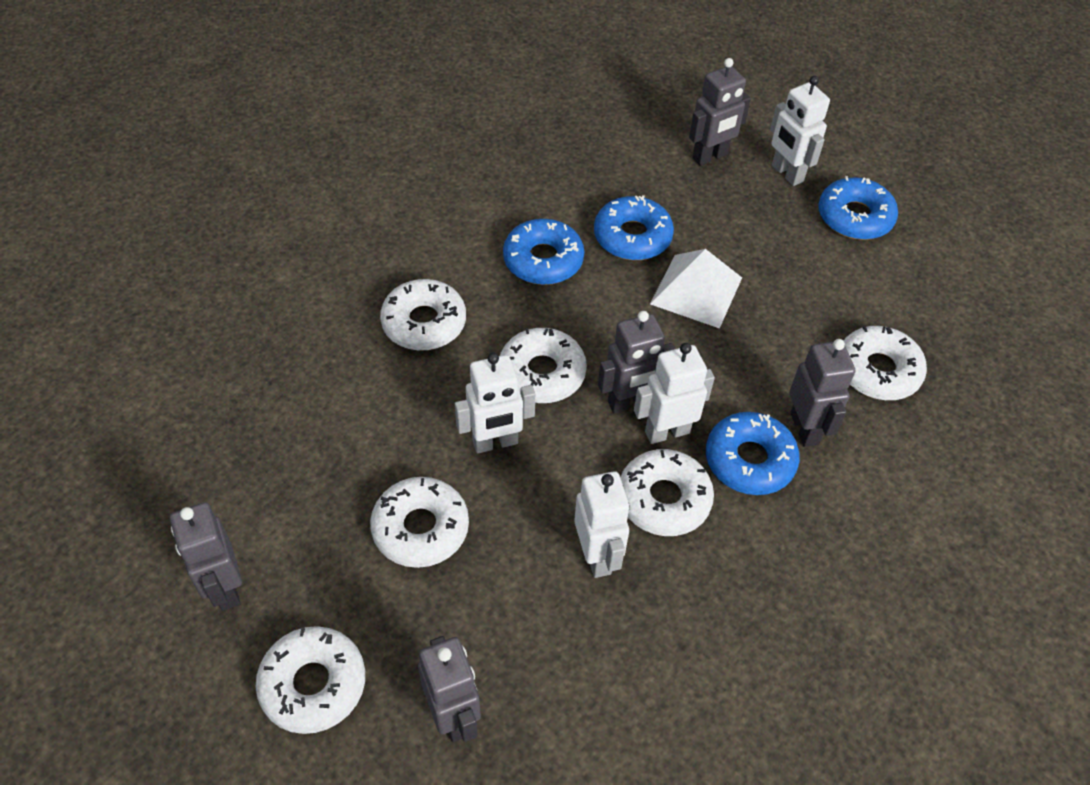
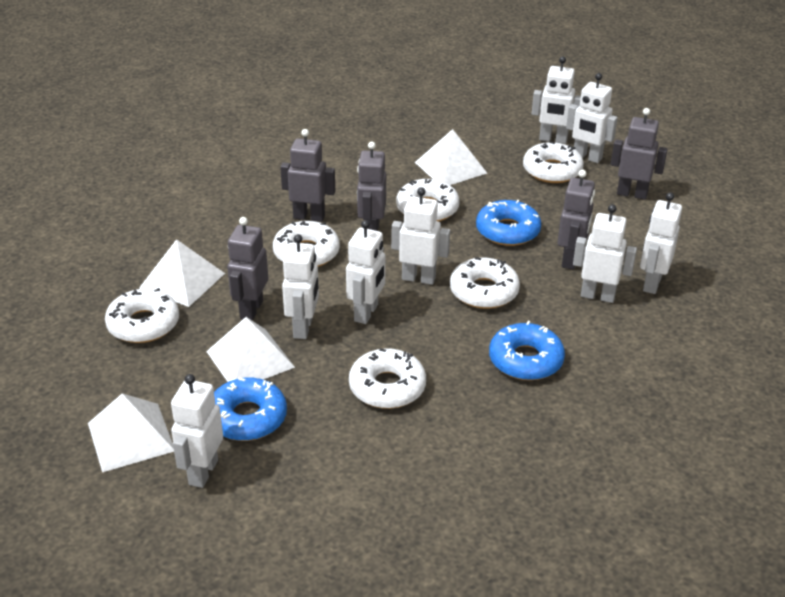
blue donut: 4 -> 3
white pyramid: 1 -> 4
white robot: 4 -> 8

